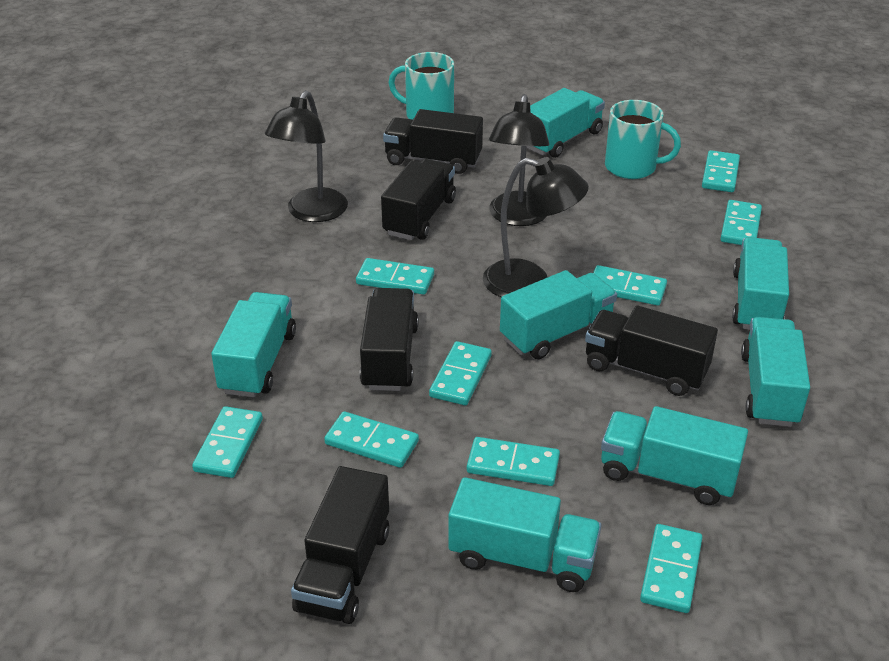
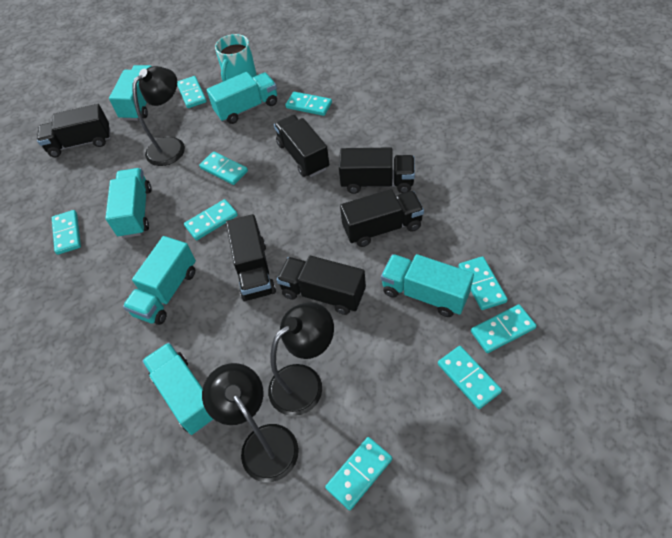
black truck: 5 -> 6
turquoise mug: 2 -> 1
turquoise truck: 7 -> 6

